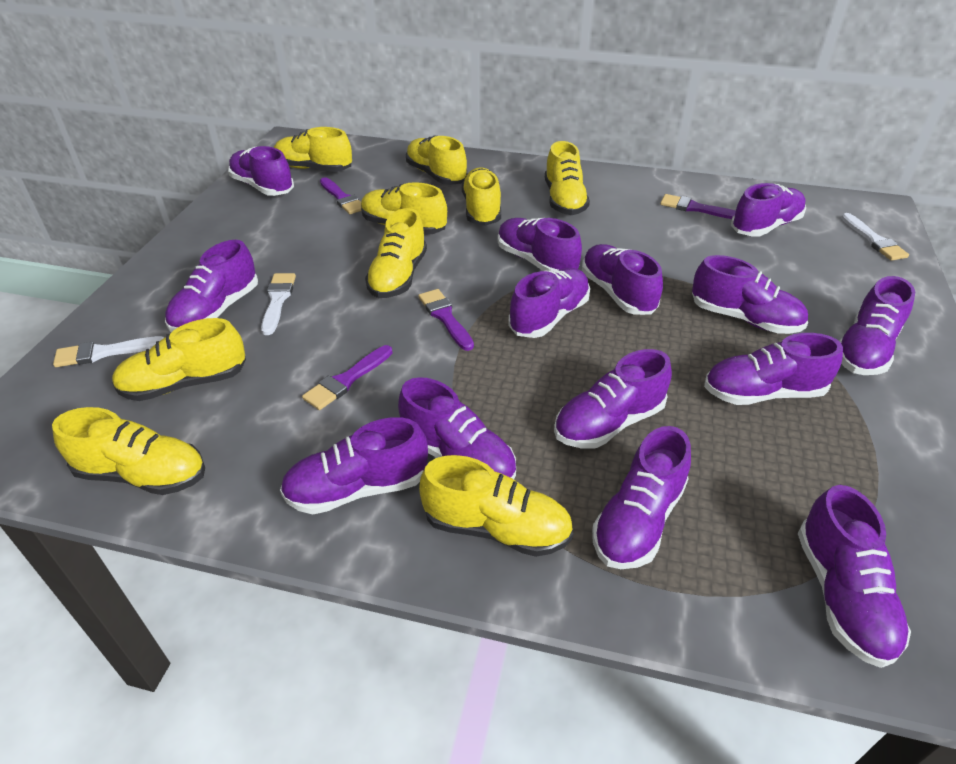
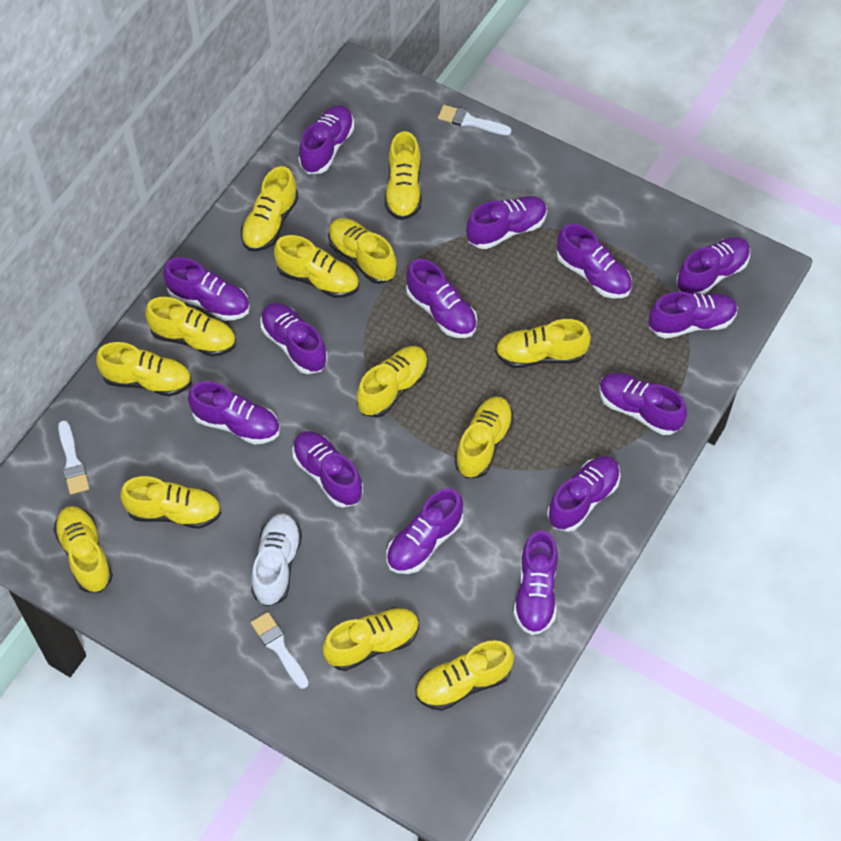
purple brush: 4 -> 0
white shoe: 0 -> 1
yellow shoe: 9 -> 13

